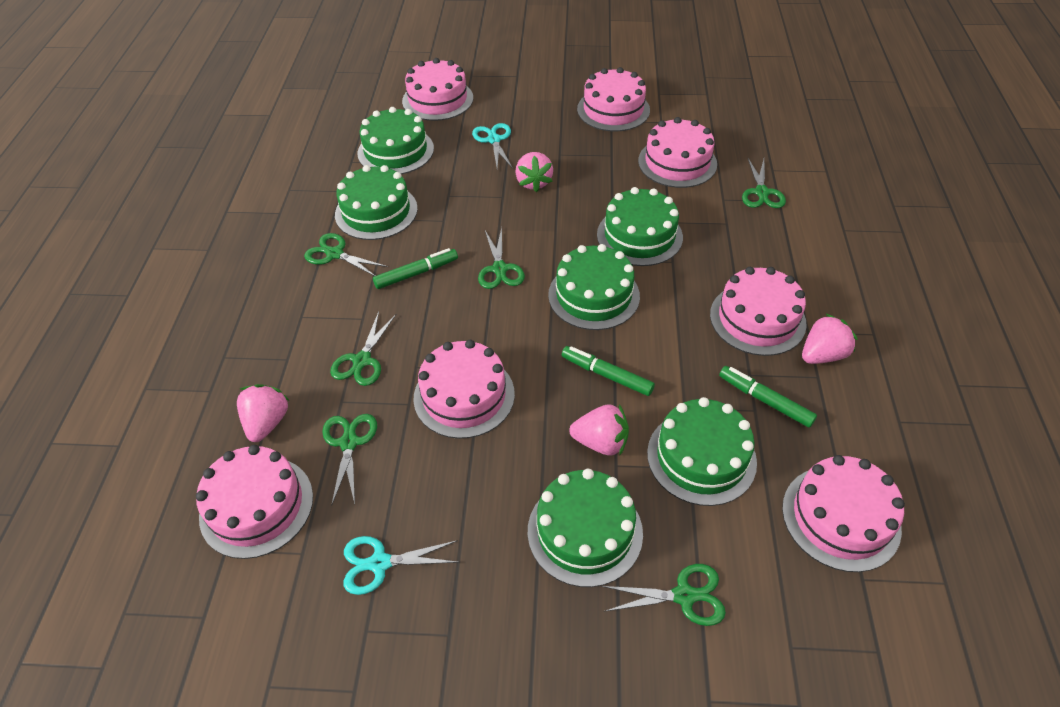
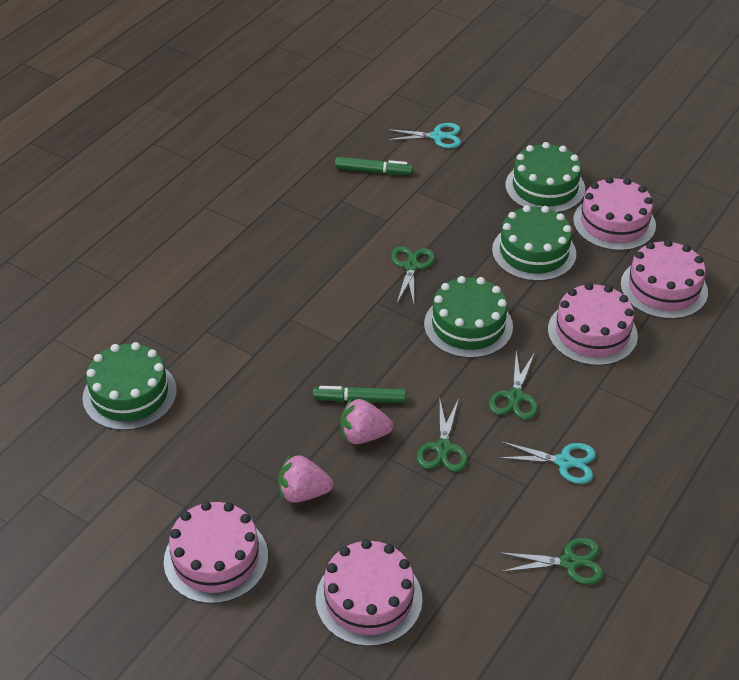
green cake: 6 -> 4
green marker: 3 -> 2
green scissors: 6 -> 4
pink cake: 7 -> 5
pink strawberry: 4 -> 2

